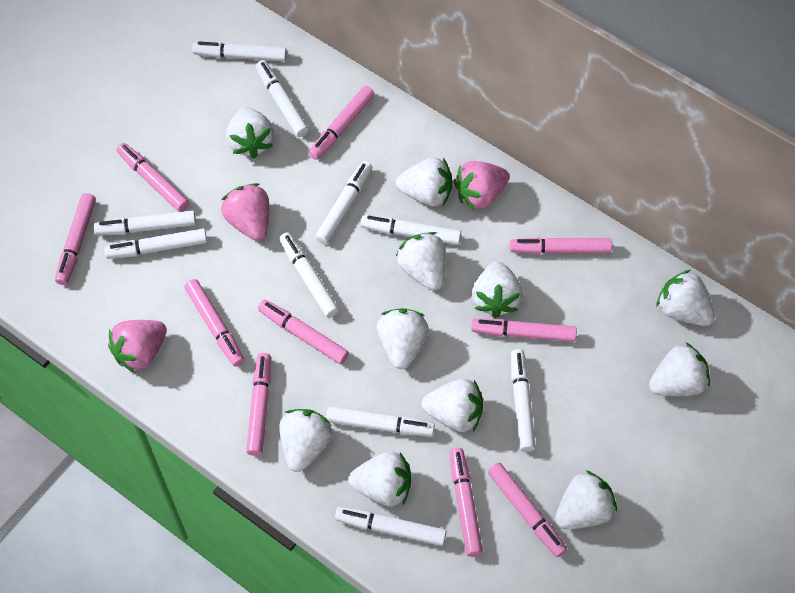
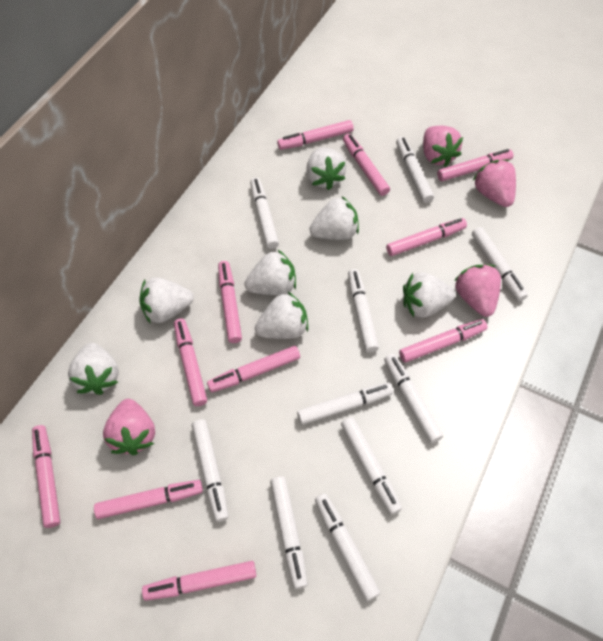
pink marker: 10 -> 11
pink strawberry: 3 -> 4
white strawberry: 11 -> 7

